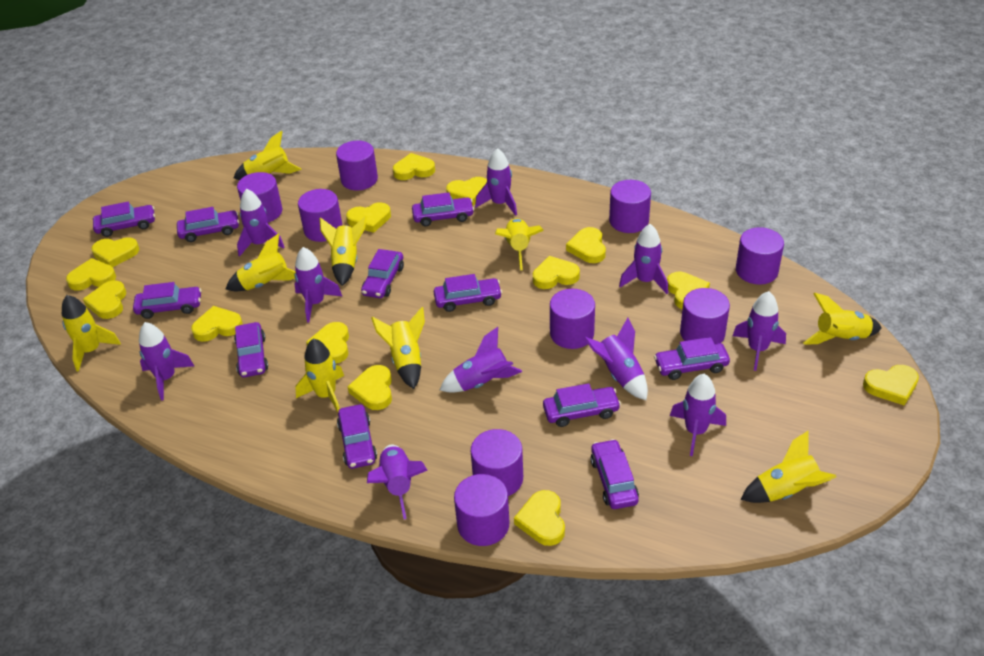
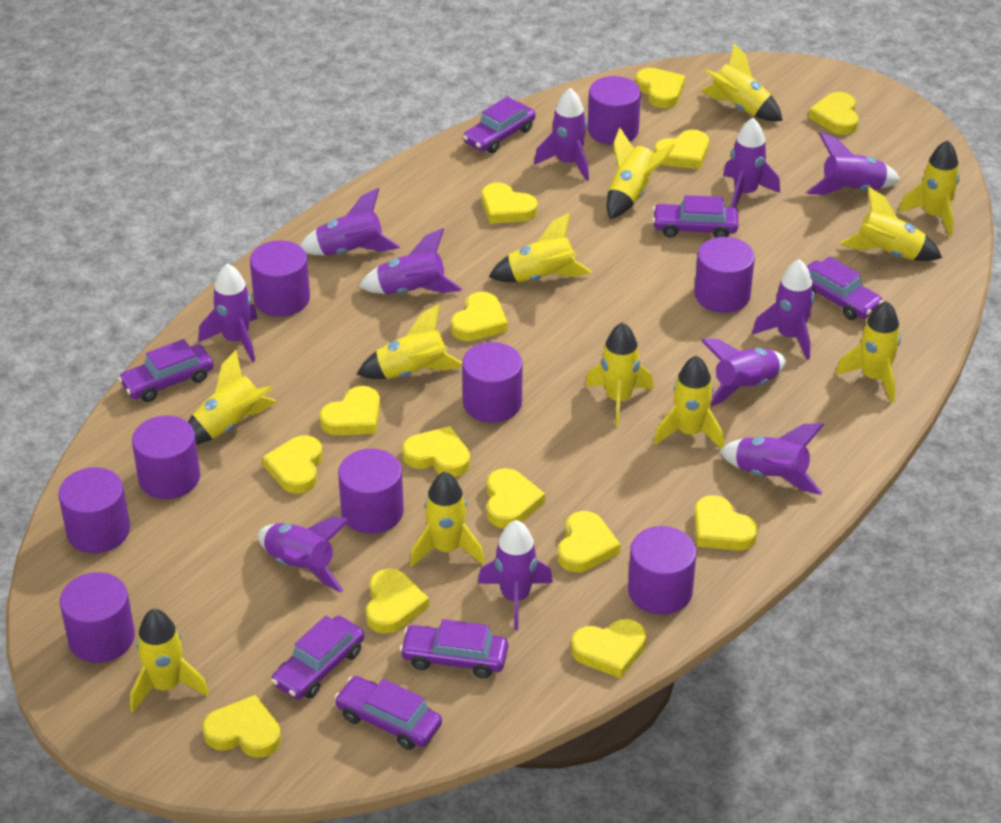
purple car: 11 -> 7
purple rocket: 10 -> 11
yellow rocket: 9 -> 12

